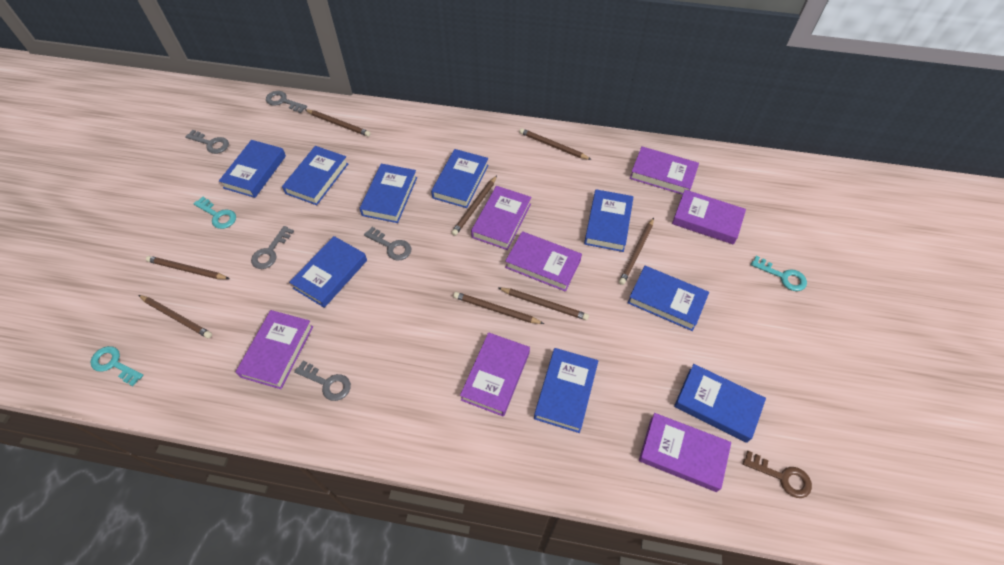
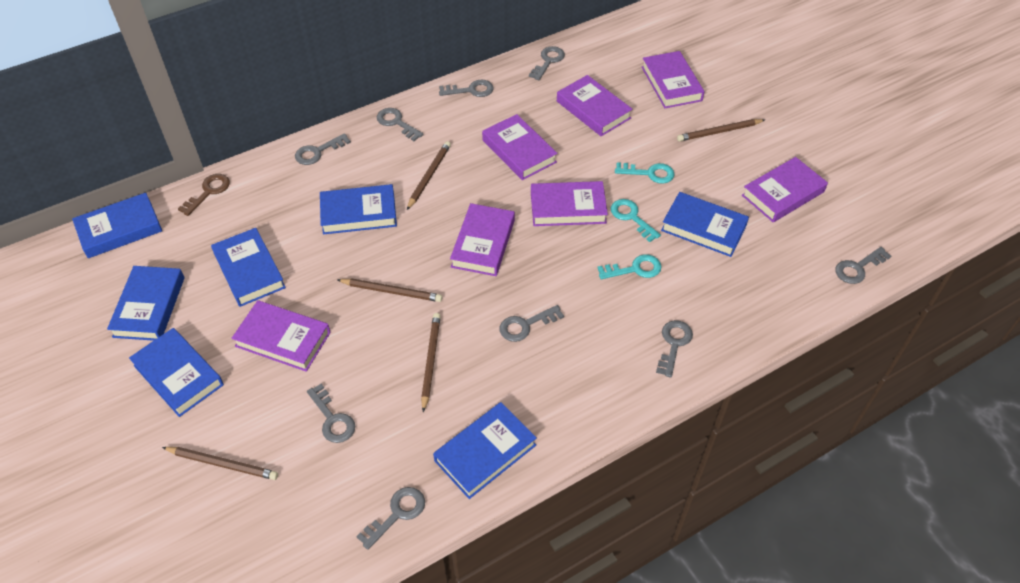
blue book: 9 -> 7
brown pencil: 8 -> 5
grey key: 5 -> 9

